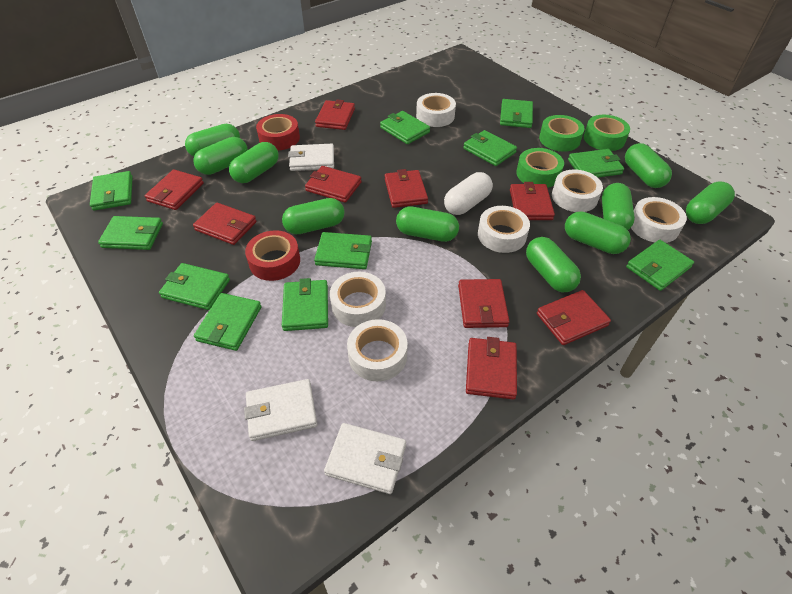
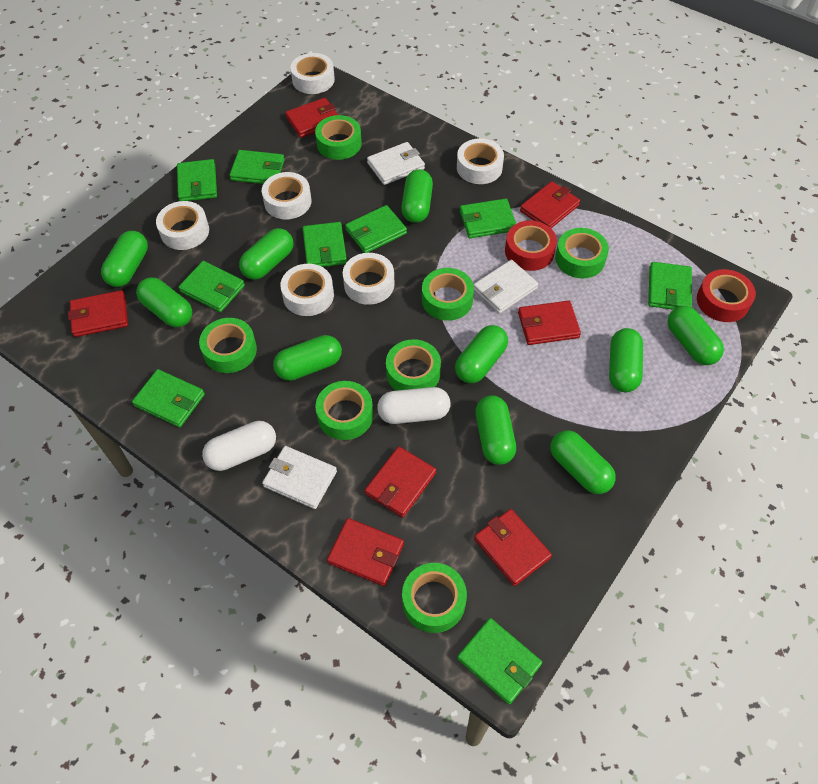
green tape: 3 -> 7
green wallet: 11 -> 9
red wallet: 9 -> 7
white capsule: 1 -> 2

